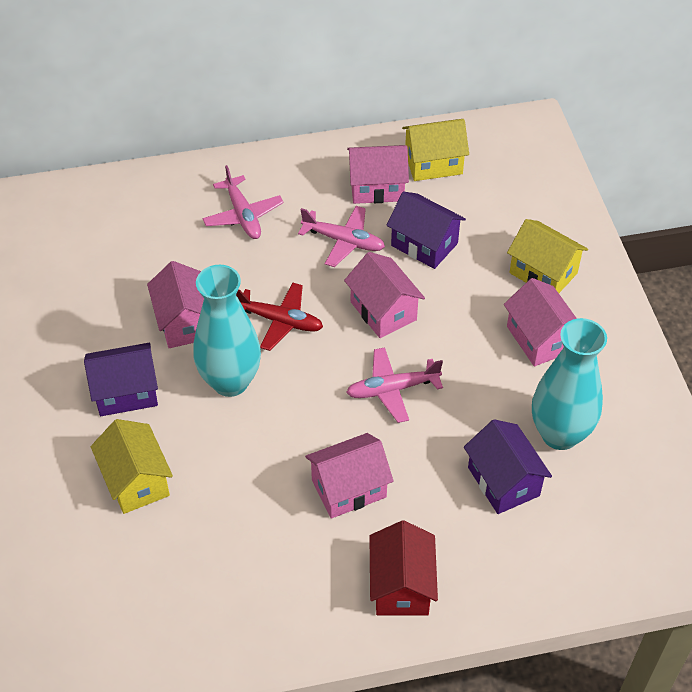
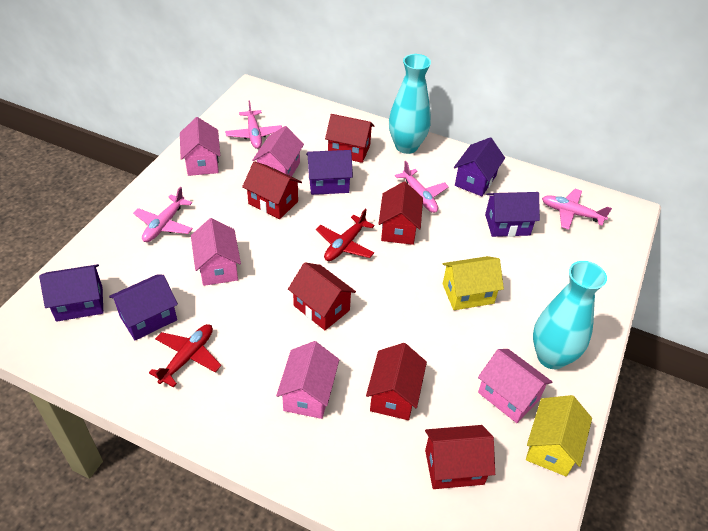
pink plane: 3 -> 4
purple house: 3 -> 5
red house: 1 -> 6
red plane: 1 -> 2
yellow house: 3 -> 2

